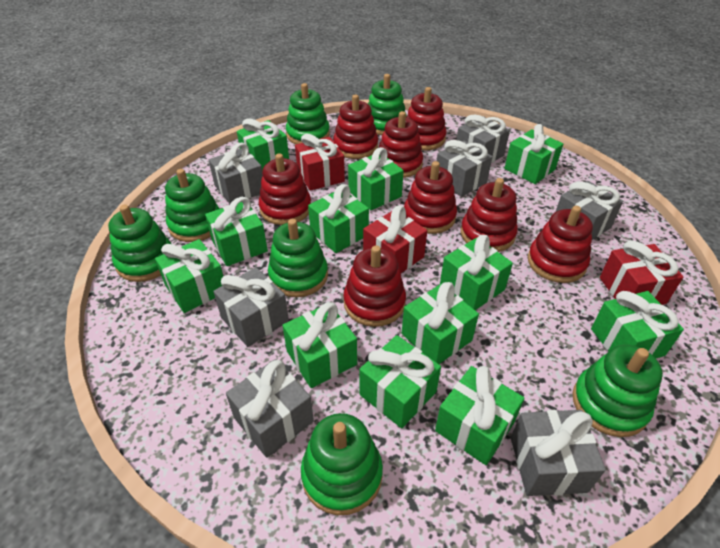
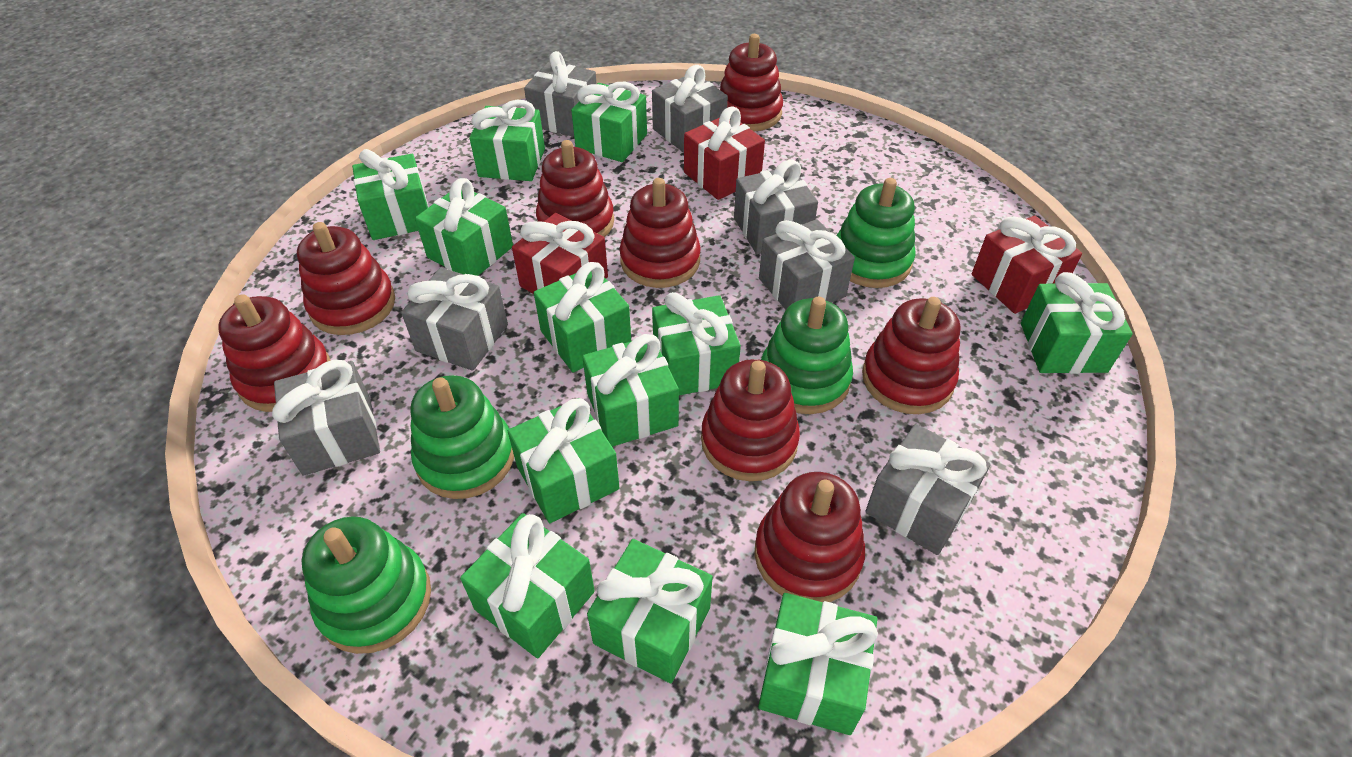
green stacking toy: 7 -> 4

